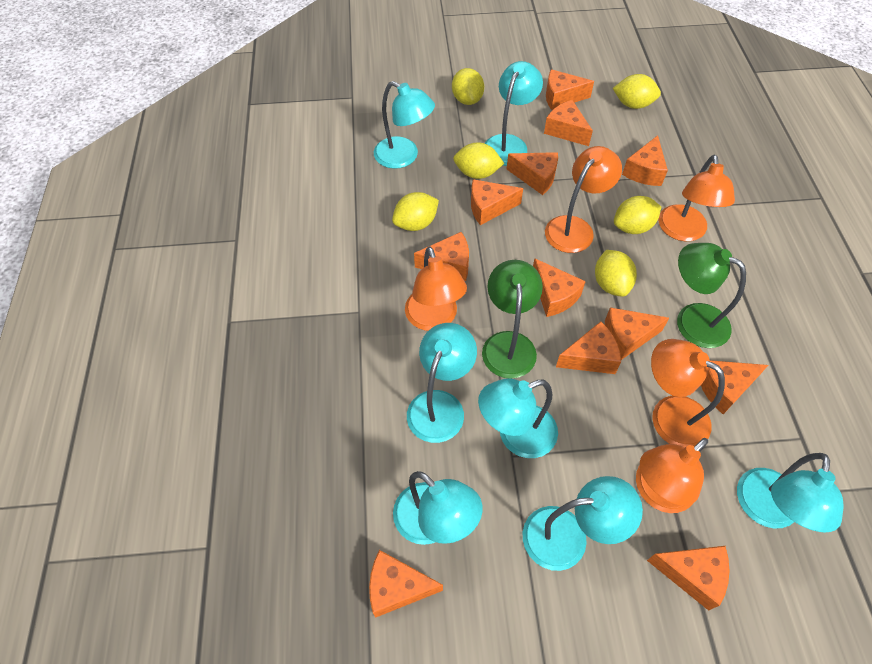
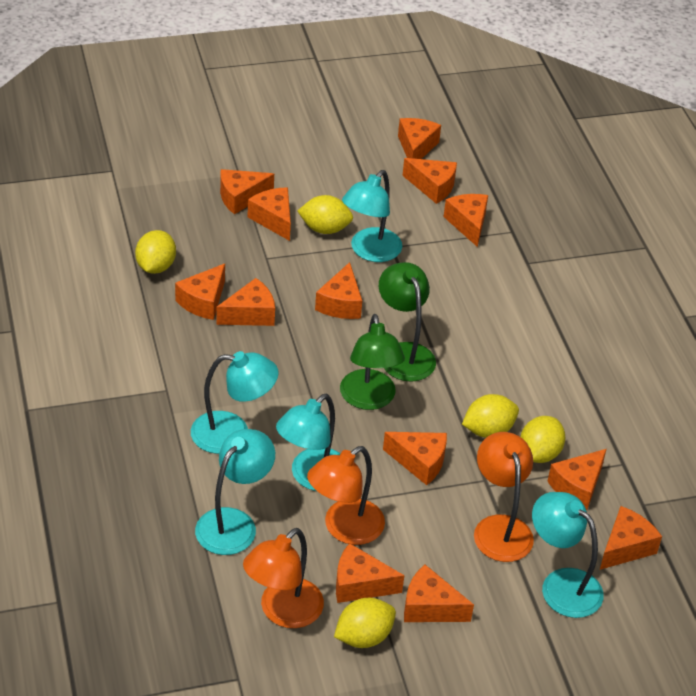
orange cheese: 12 -> 13
orange lamp: 5 -> 3
turquoise lamp: 7 -> 5
yellow lemon: 6 -> 5

